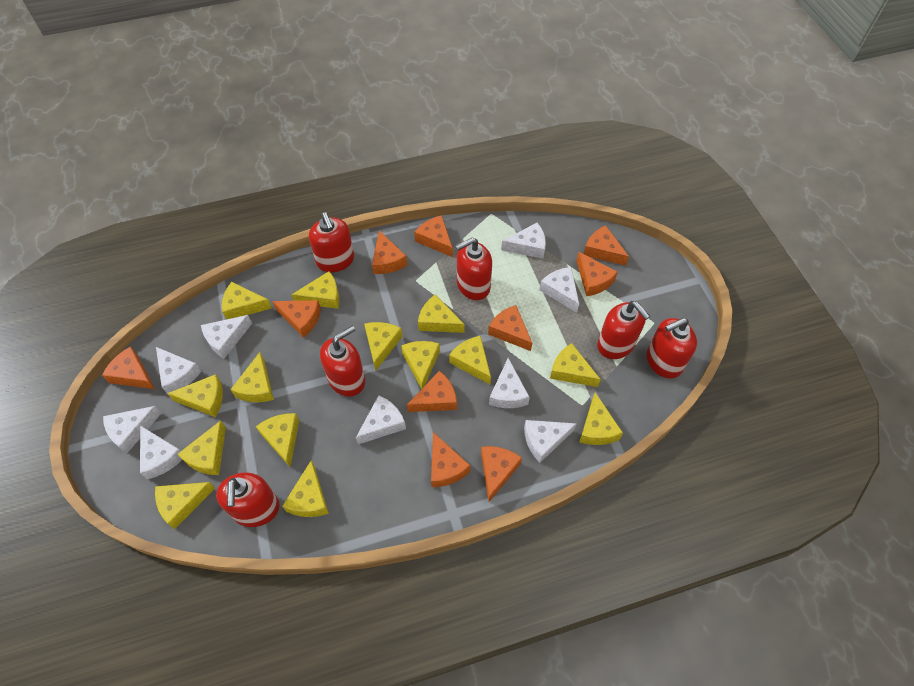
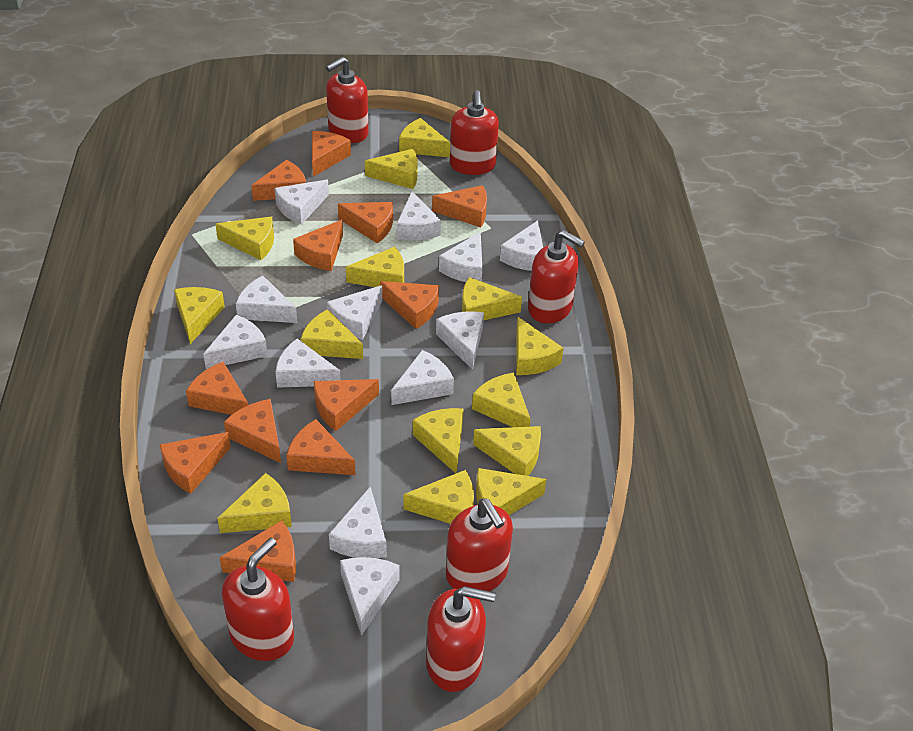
orange cheese: 10 -> 12
white cheese: 9 -> 12

